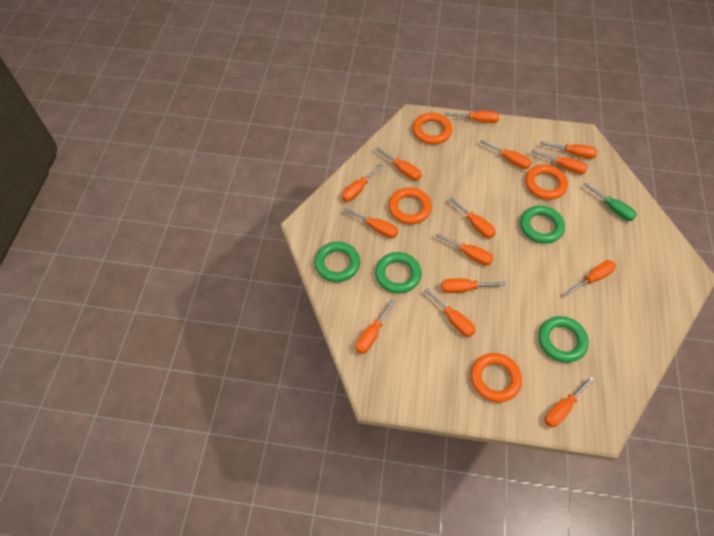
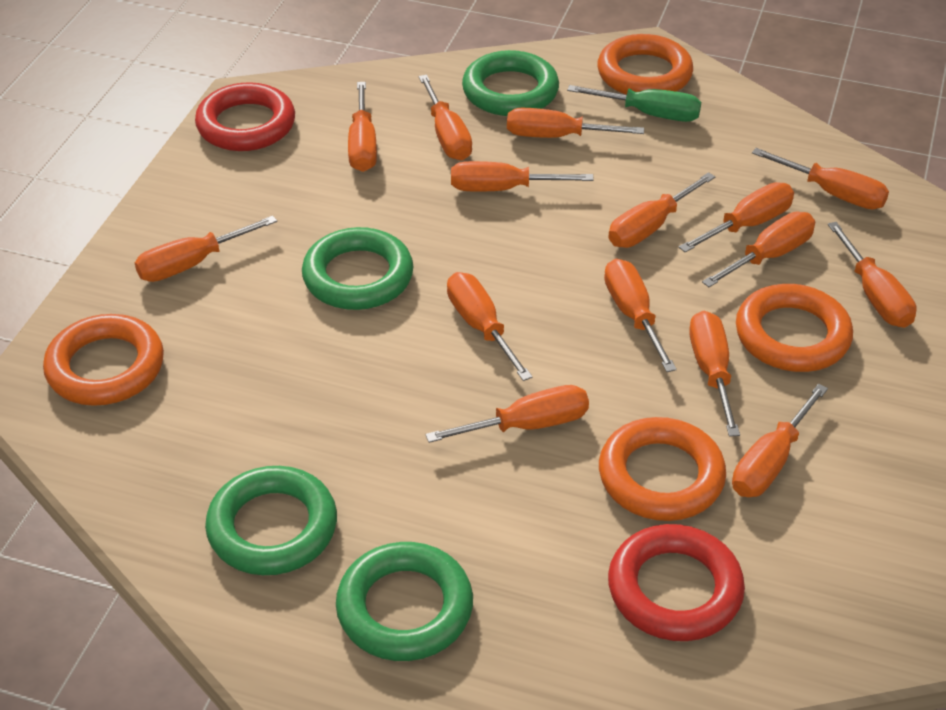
orange screwdriver: 14 -> 15
red ring: 0 -> 2

